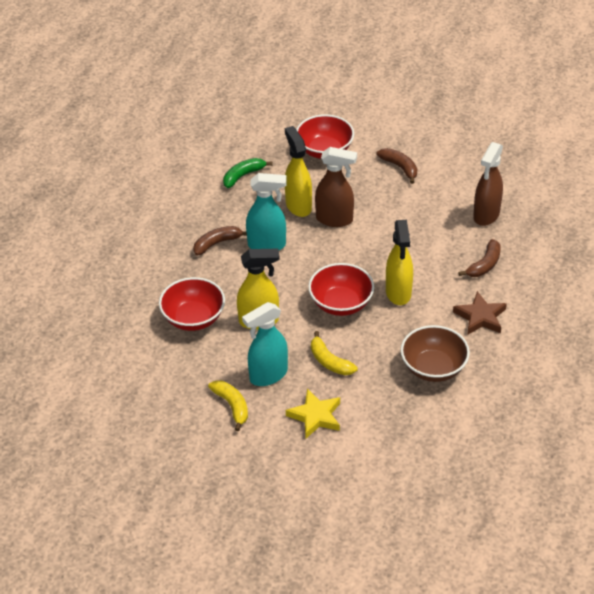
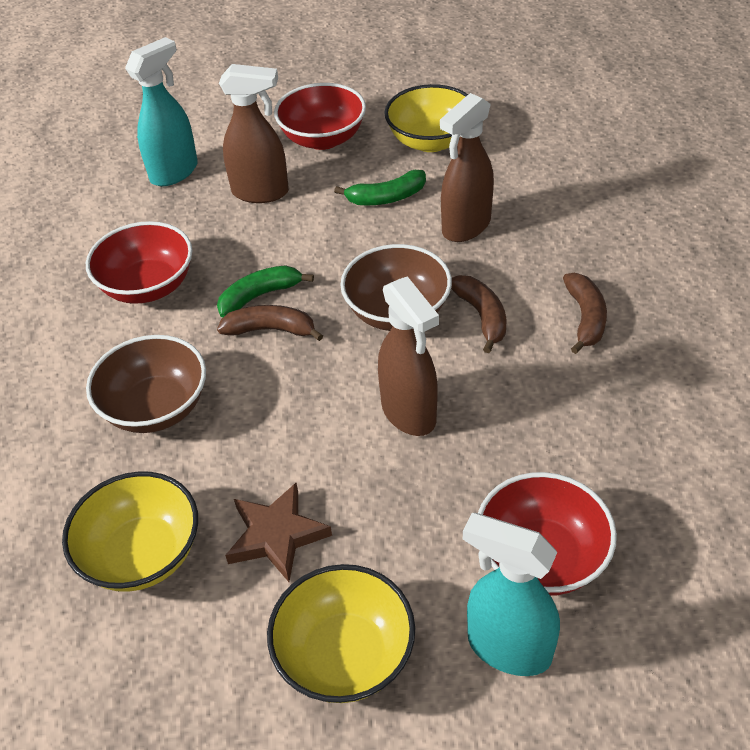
brown bowl: 1 -> 2
brown spray bottle: 2 -> 3
green banana: 1 -> 2
yellow banana: 2 -> 0
yellow bowl: 0 -> 3
yellow spray bottle: 3 -> 0
yellow star: 1 -> 0

